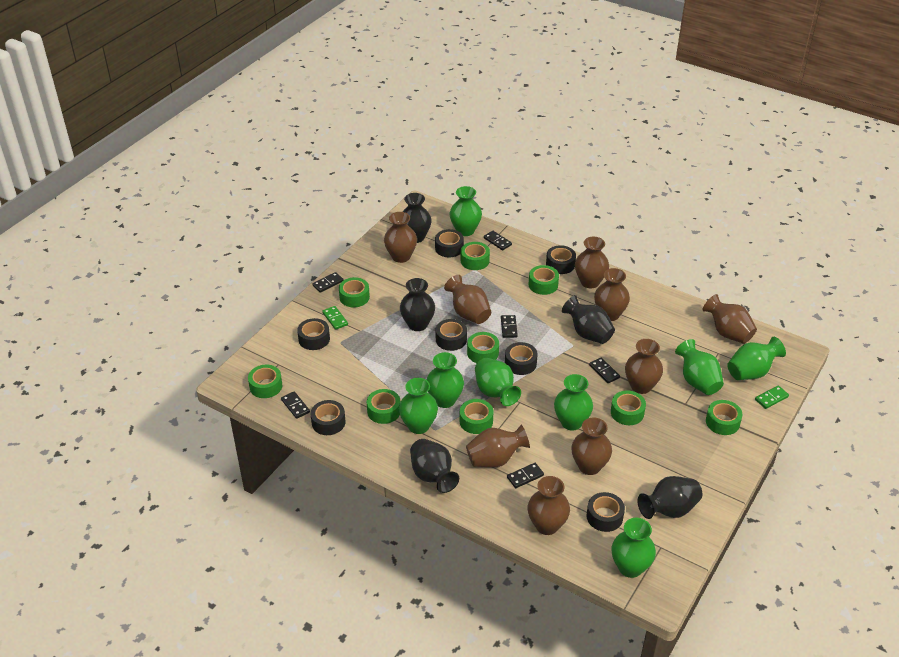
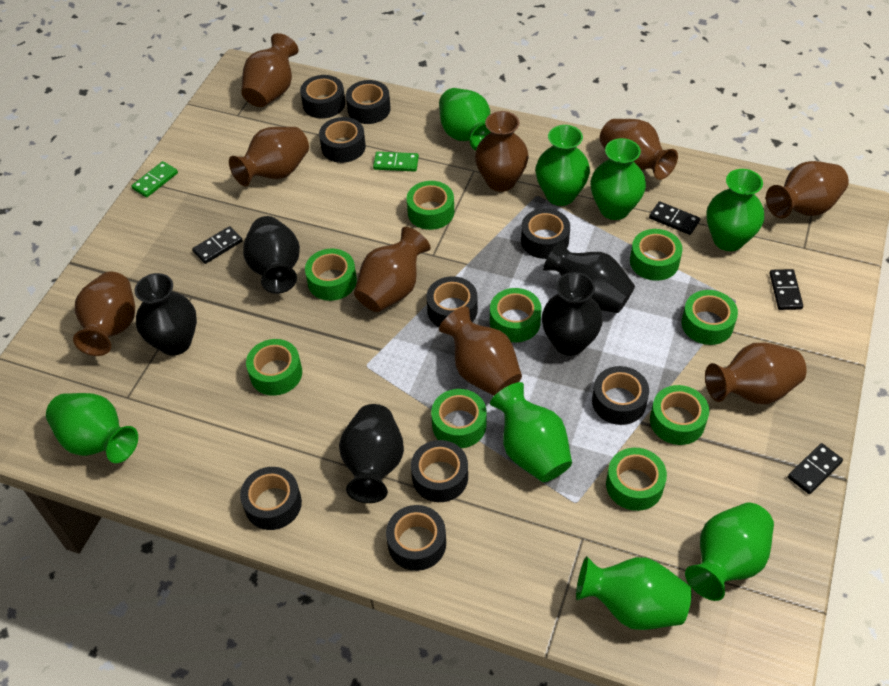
black domino: 6 -> 4
black tape: 7 -> 9

